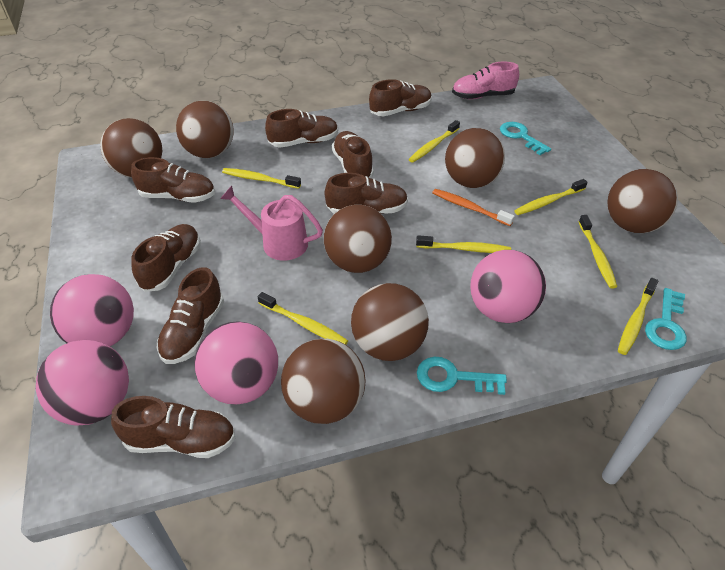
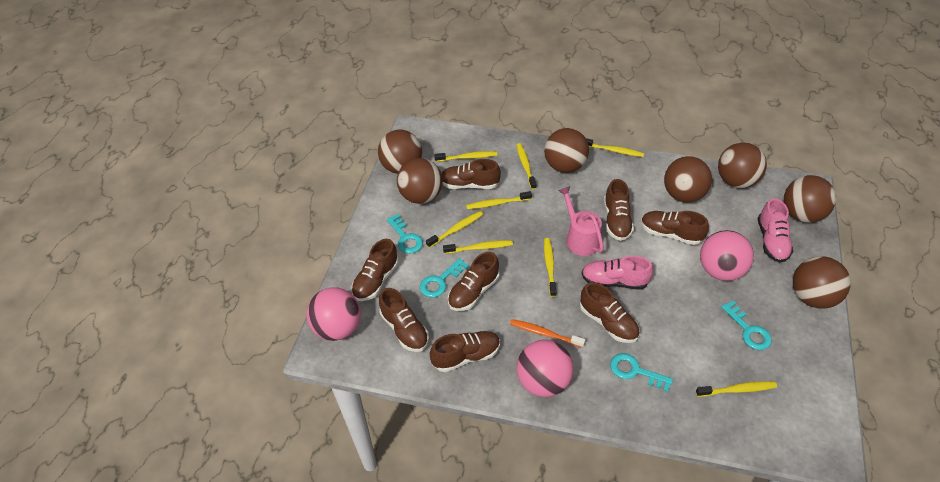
pink ball: 4 -> 3
pink shoe: 1 -> 2
turquoise key: 3 -> 4
yellow toothbrush: 7 -> 8

